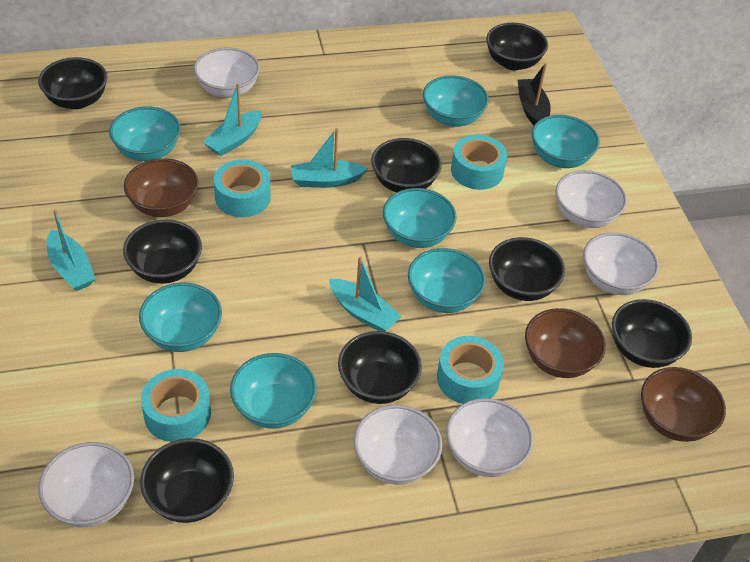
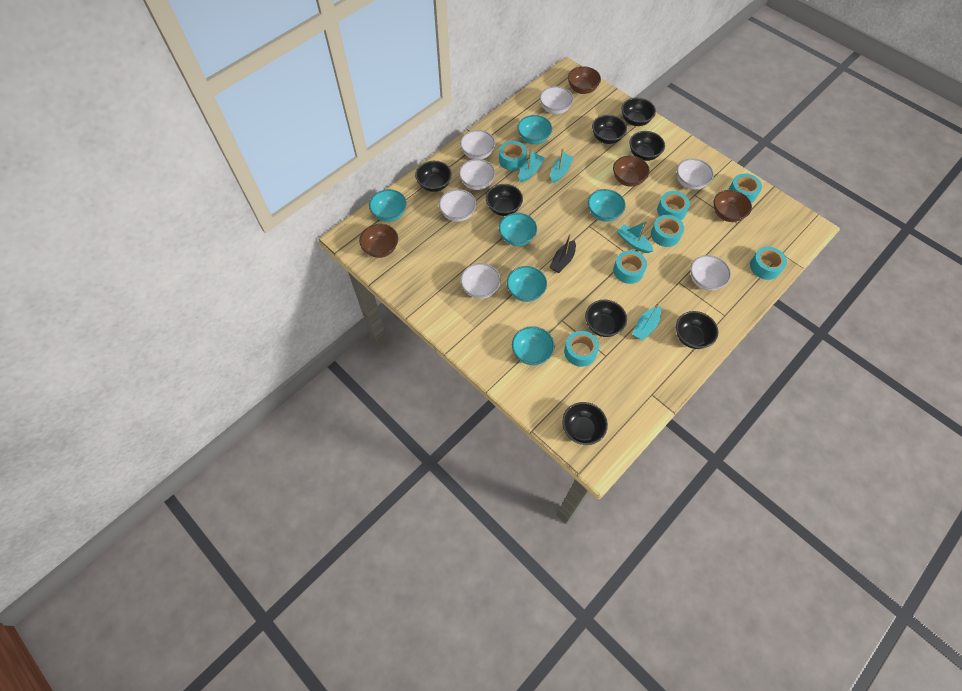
brown bowl: 3 -> 4
turquoise bowl: 7 -> 6
turquoise tape: 4 -> 7
white bowl: 6 -> 7

